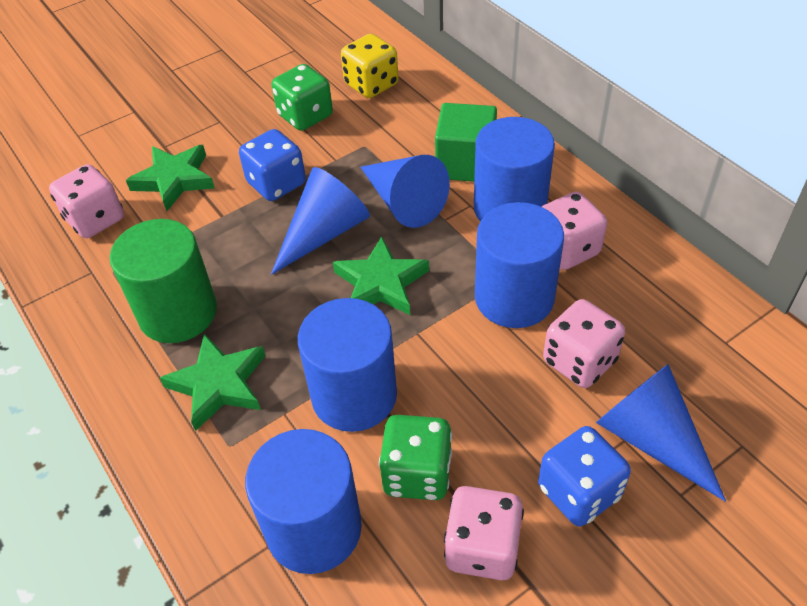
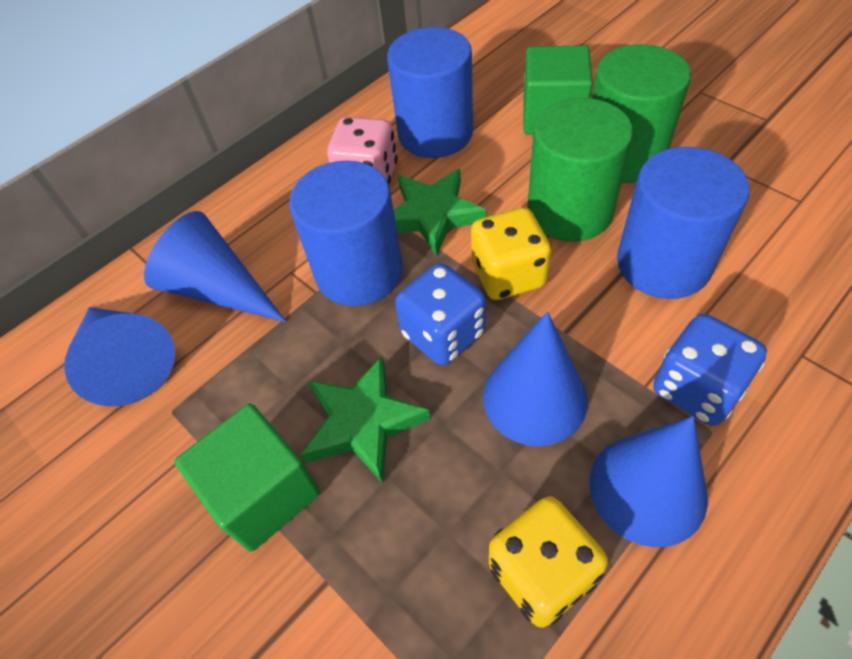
blue cone: 3 -> 4
blue cylinder: 4 -> 3
green cube: 1 -> 2
green cylinder: 1 -> 2
green dice: 2 -> 0
green star: 3 -> 2
pink dice: 4 -> 1
yellow dice: 1 -> 2

